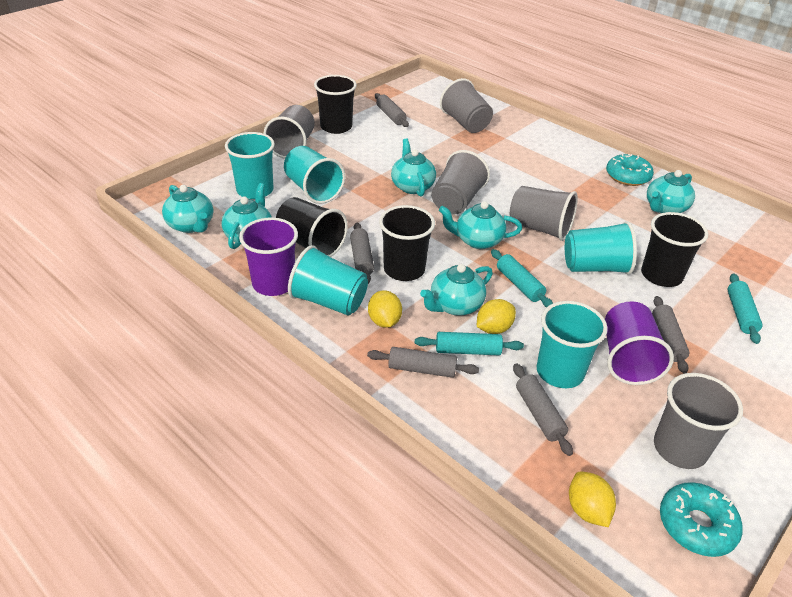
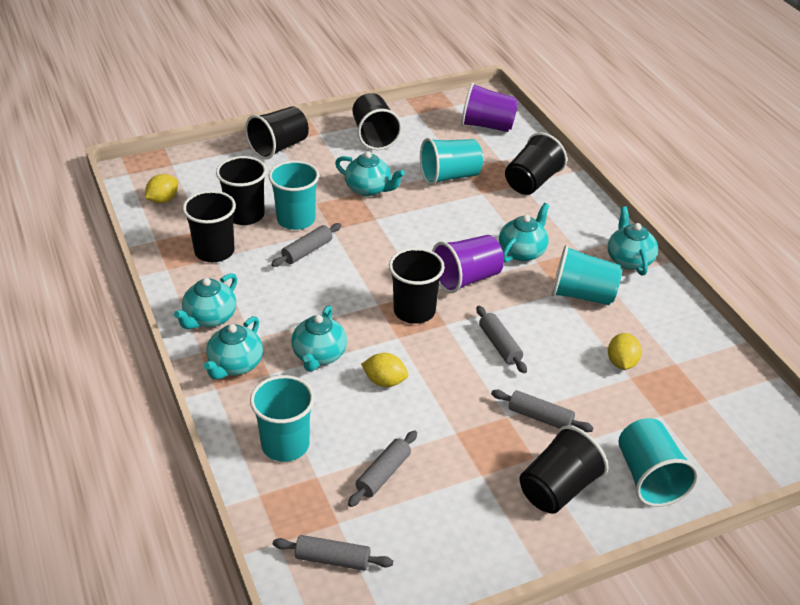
black cup: 4 -> 7
grey cup: 5 -> 0
turquoise donut: 2 -> 0
turquoise rolling pin: 3 -> 0

